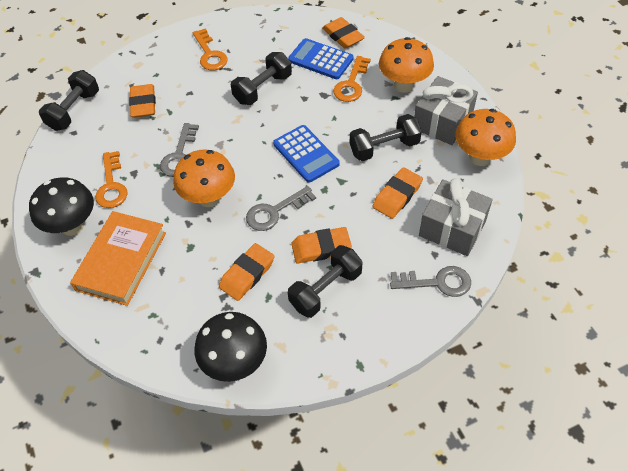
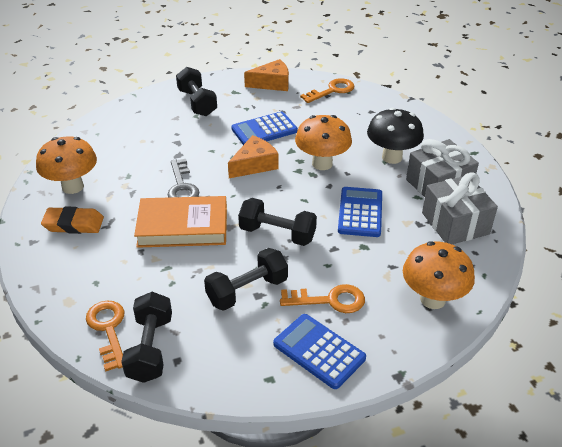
black mushroom: 2 -> 1
blue calculator: 2 -> 3
grey key: 3 -> 1
orange cheese: 0 -> 2
orange eraser: 5 -> 1

